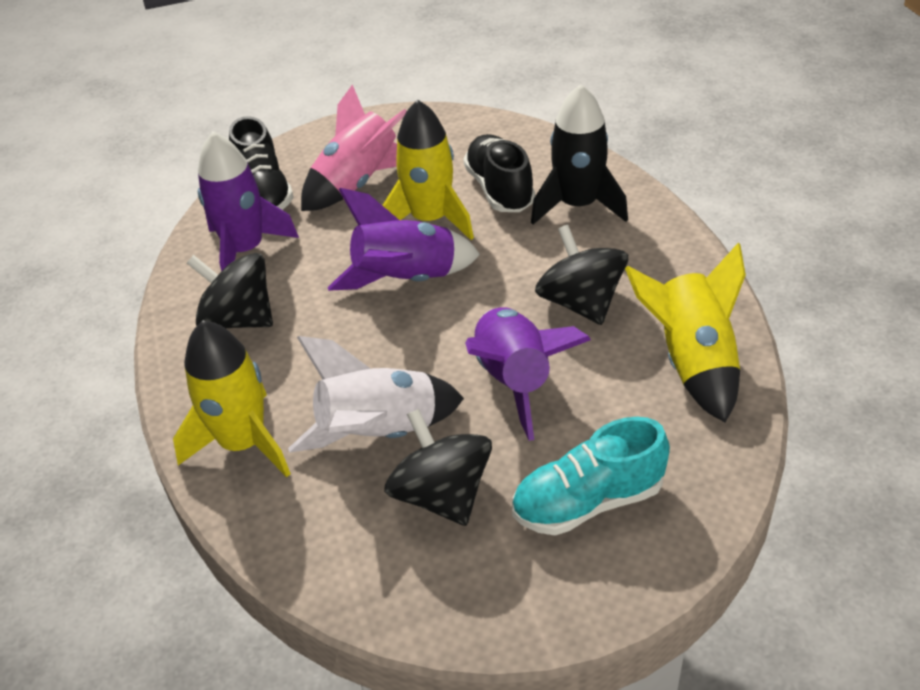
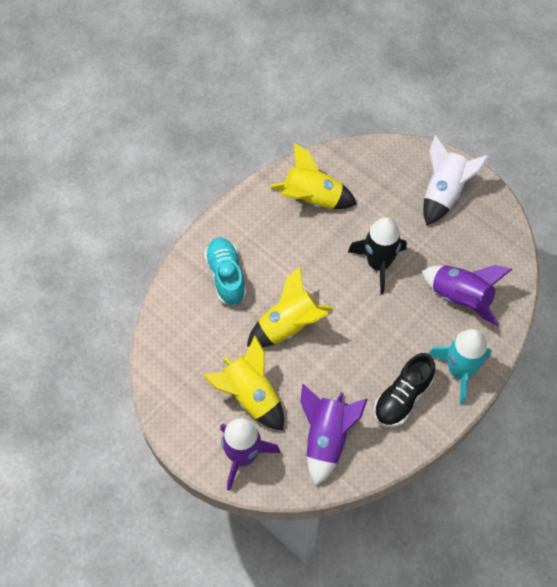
black shoe: 2 -> 1
black spinning top: 3 -> 0
pink rocket: 1 -> 0
turquoise rocket: 0 -> 1

